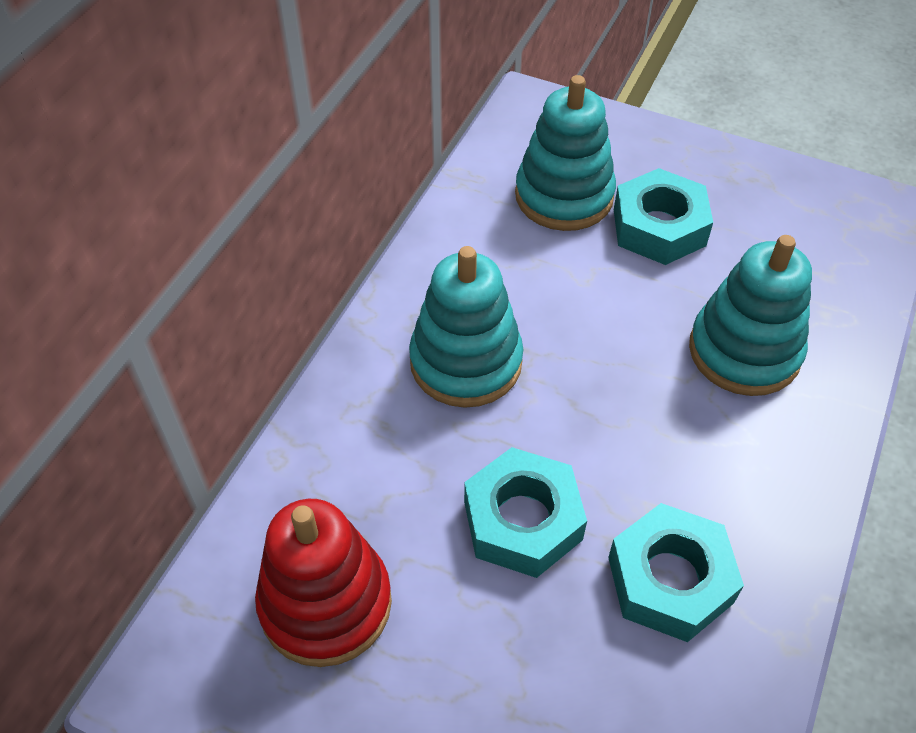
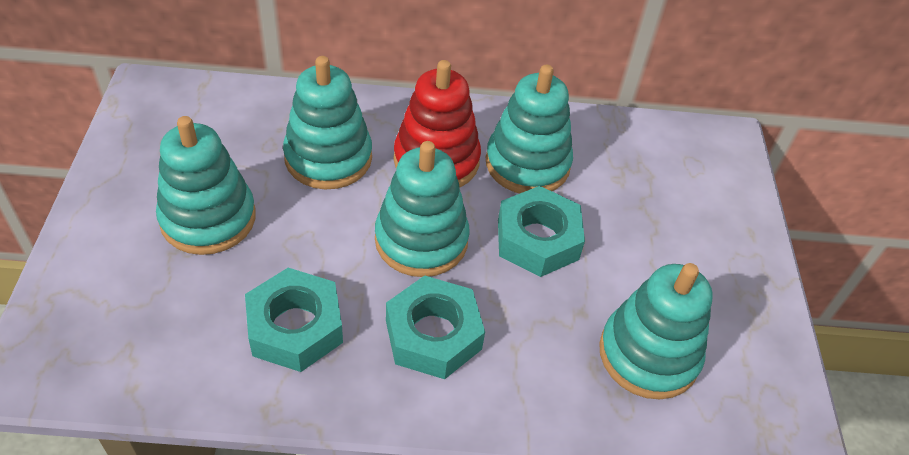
turquoise stacking toy: 3 -> 5

